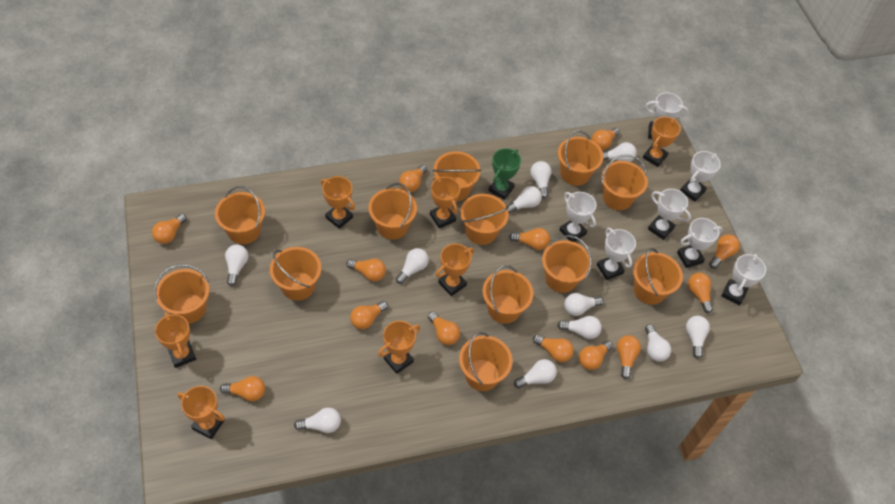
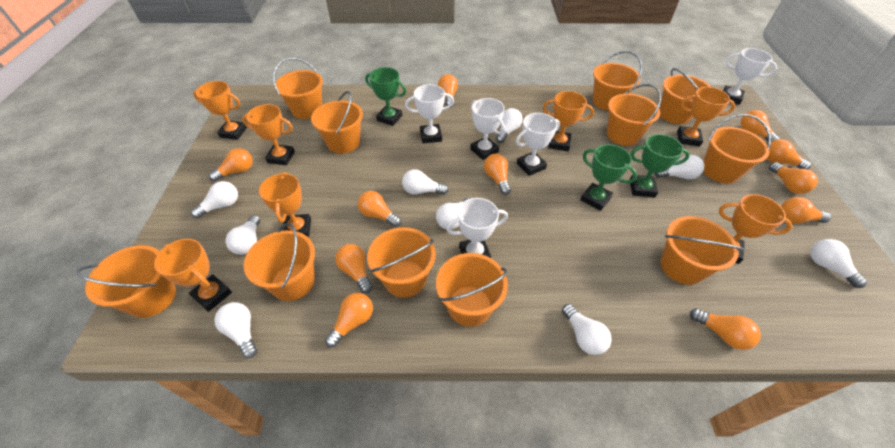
green trophy: 1 -> 3
orange bucket: 12 -> 11
orange light bulb: 13 -> 11
white light bulb: 11 -> 9
white trophy: 7 -> 5

